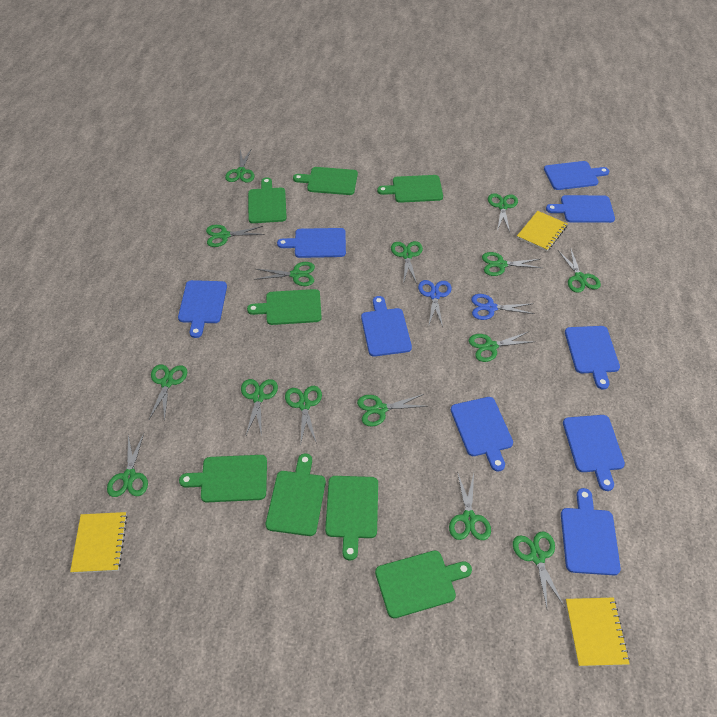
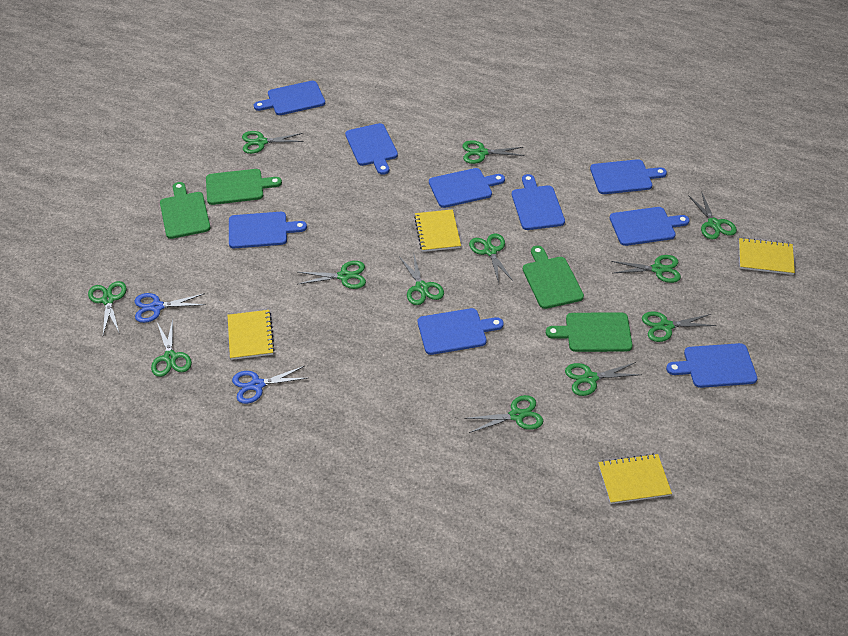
green cutting board: 8 -> 4
green scissors: 15 -> 12
yellow notebook: 3 -> 4

